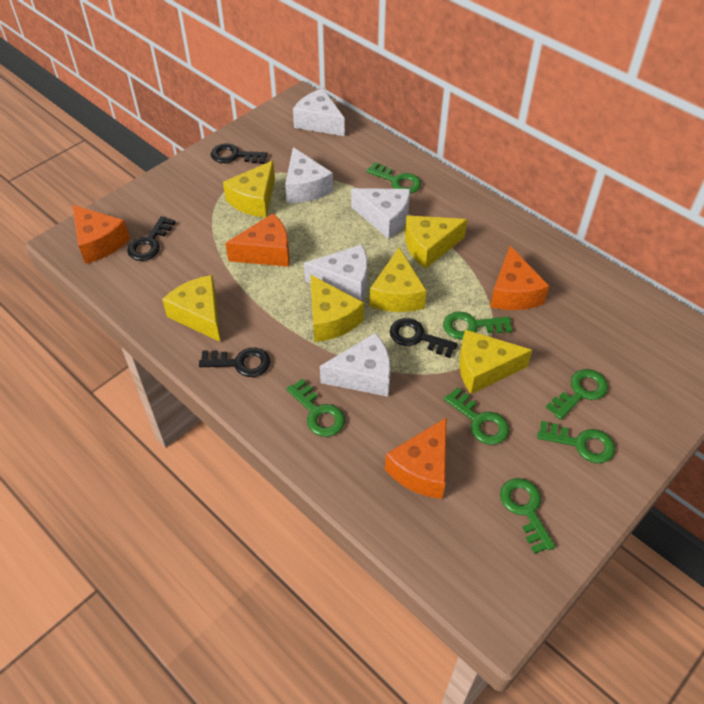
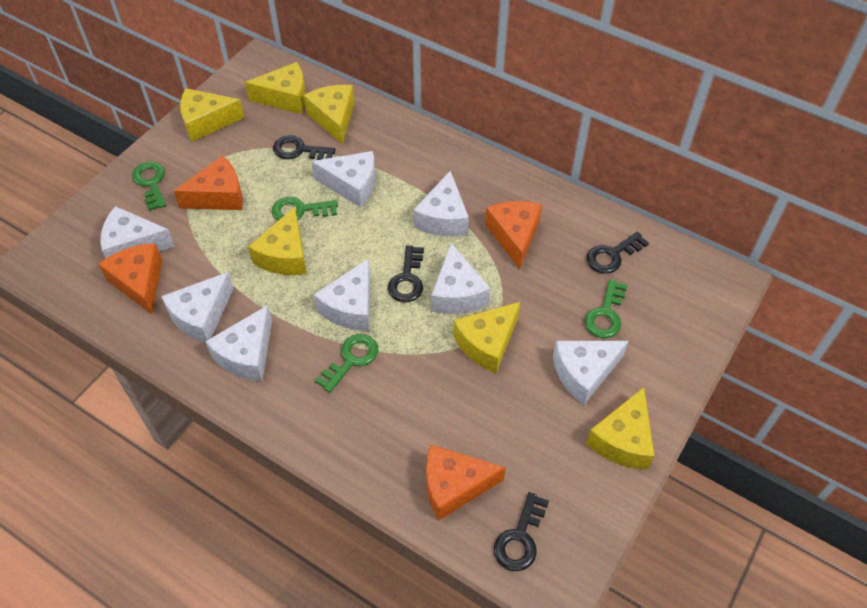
green key: 7 -> 4
white cheese: 5 -> 8

